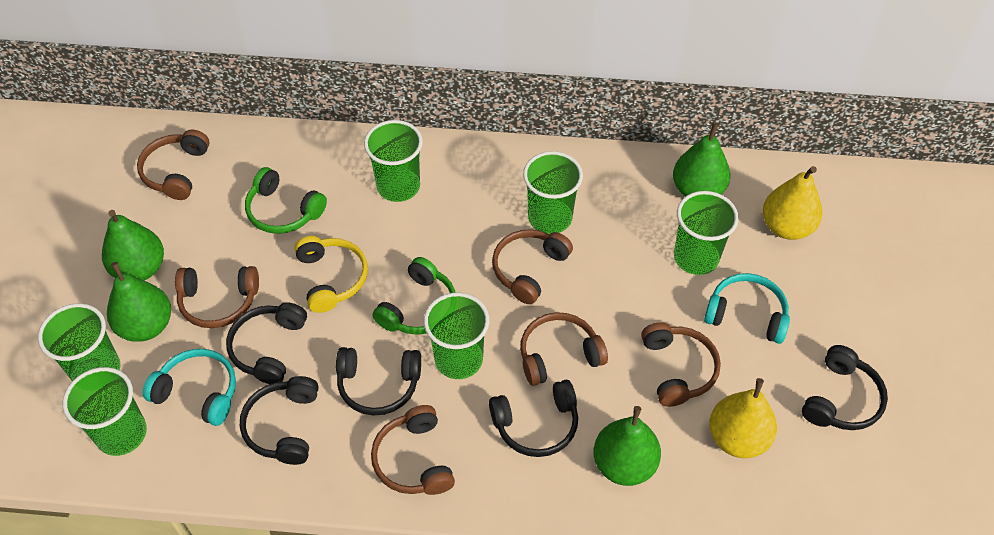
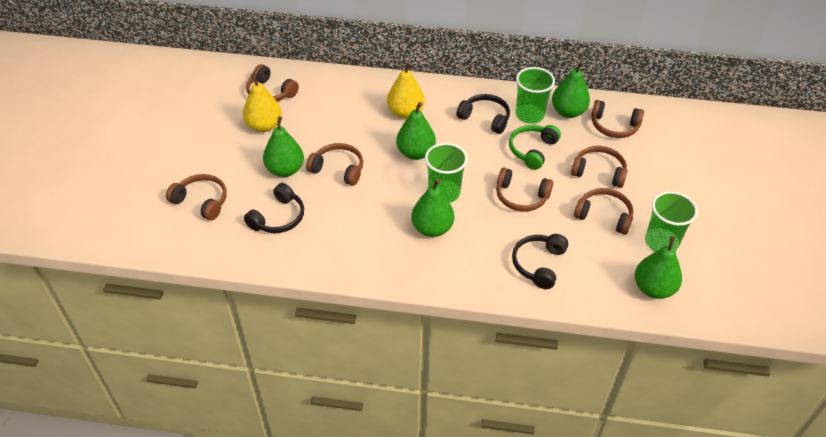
black headphones: 5 -> 3
brown headphones: 6 -> 7
green cup: 6 -> 3
green headphones: 2 -> 1
green pear: 4 -> 5
turquoise headphones: 2 -> 0
yellow headphones: 1 -> 0

